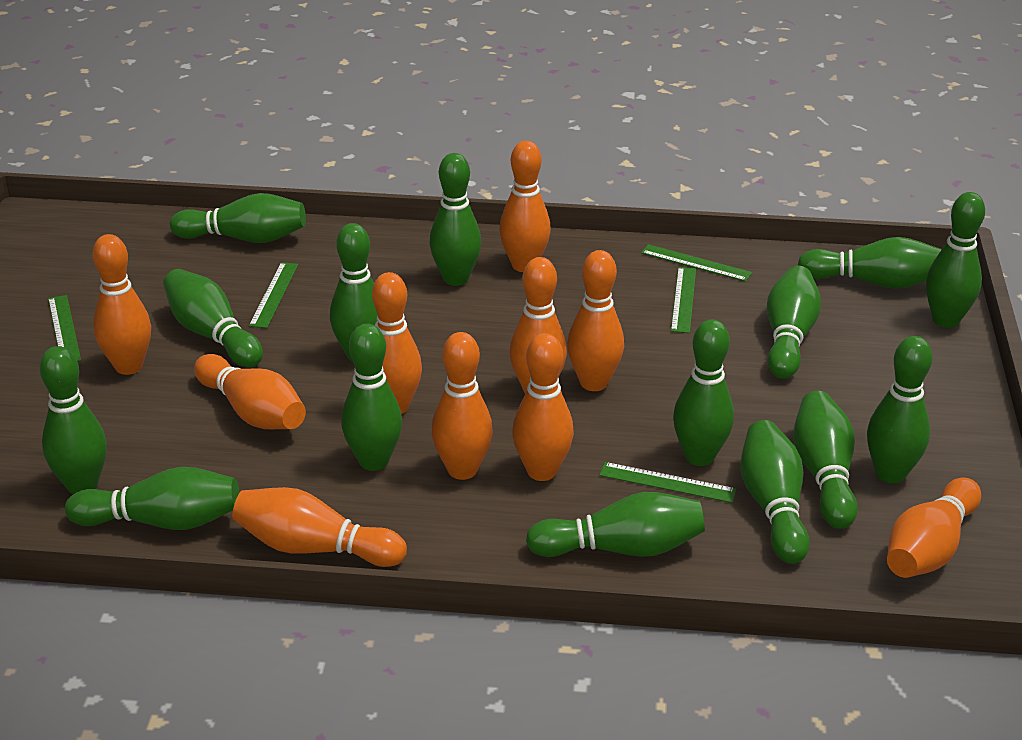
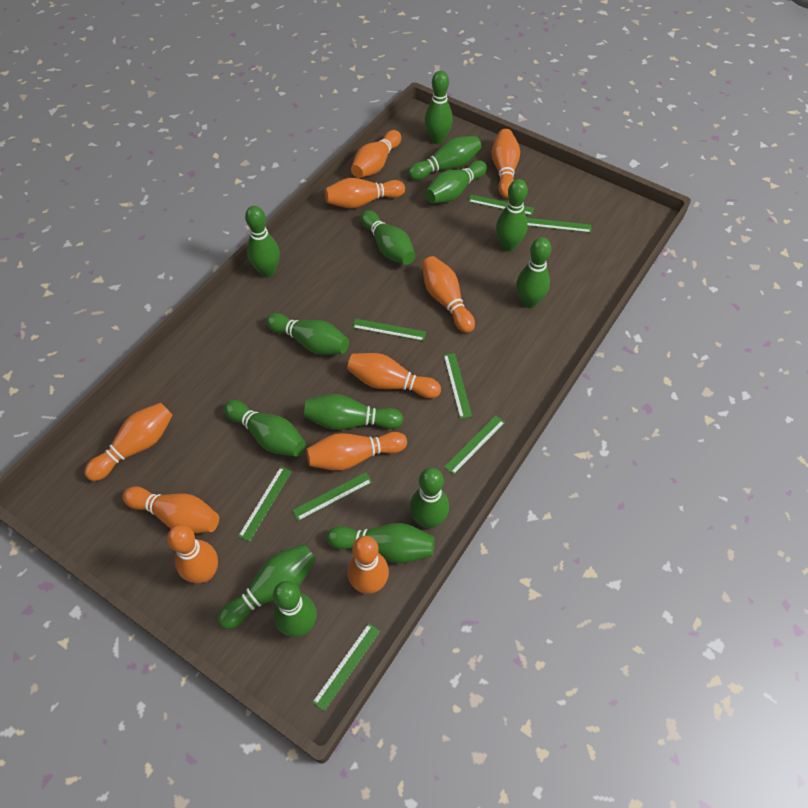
green bowling pin: 15 -> 14
green ruler: 5 -> 8

